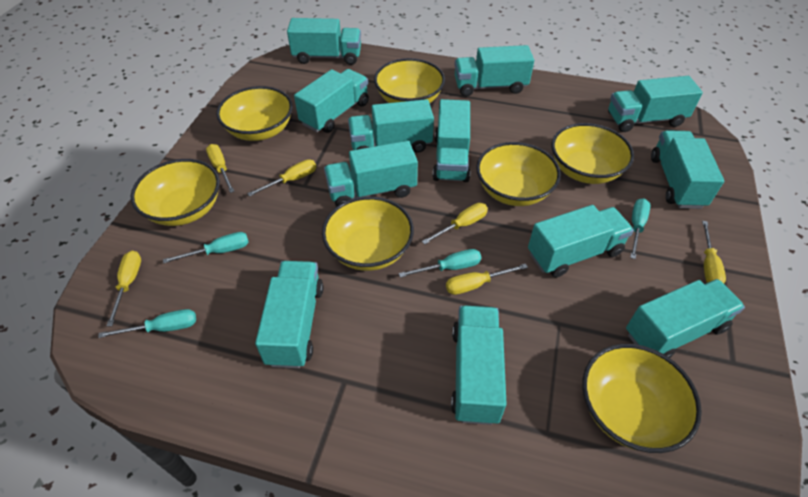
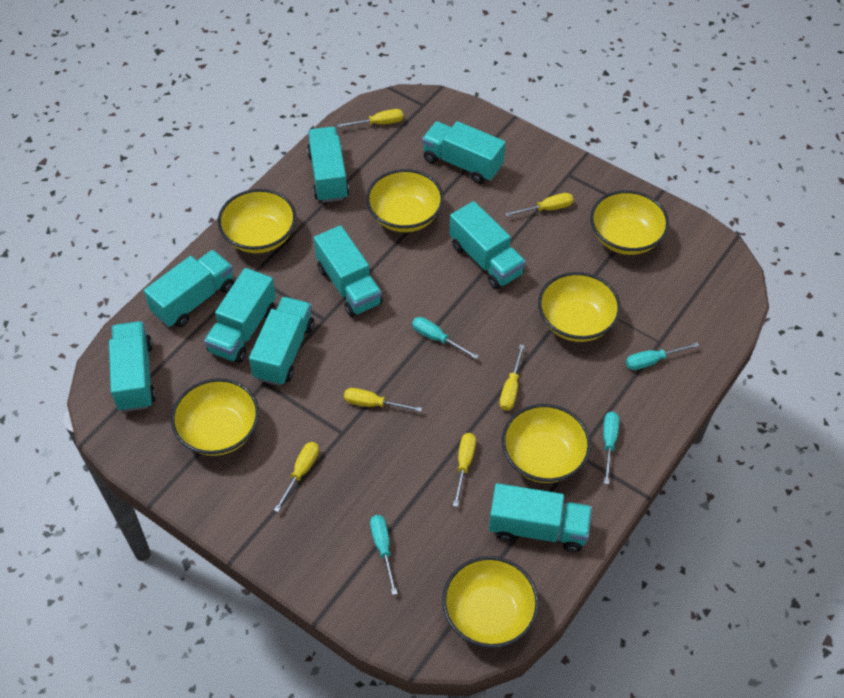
turquoise truck: 12 -> 9

